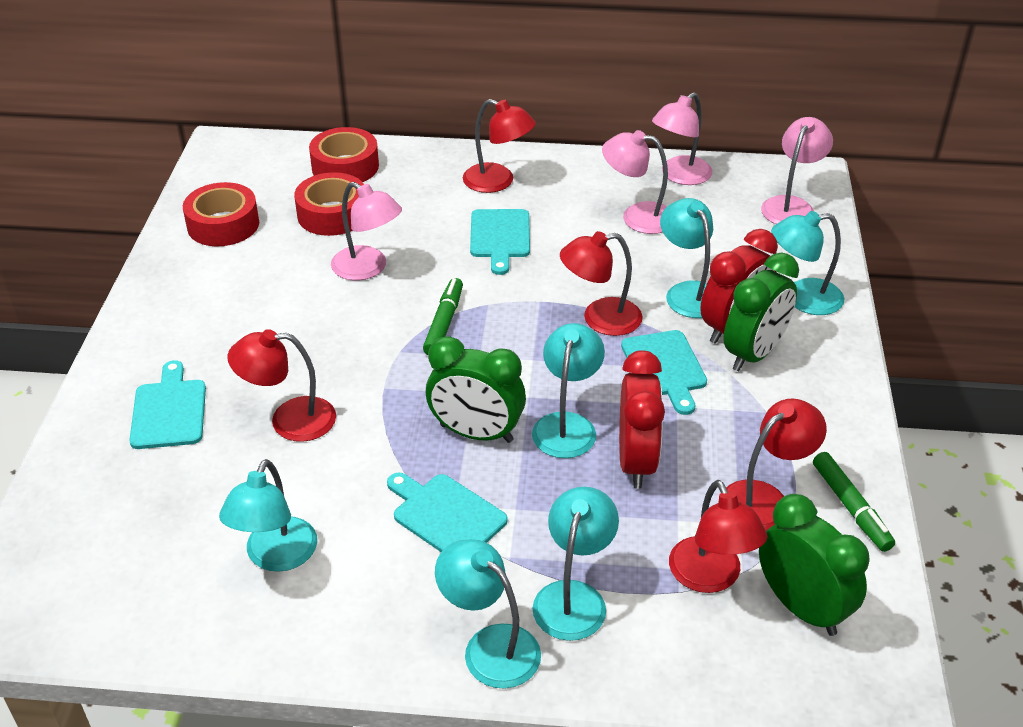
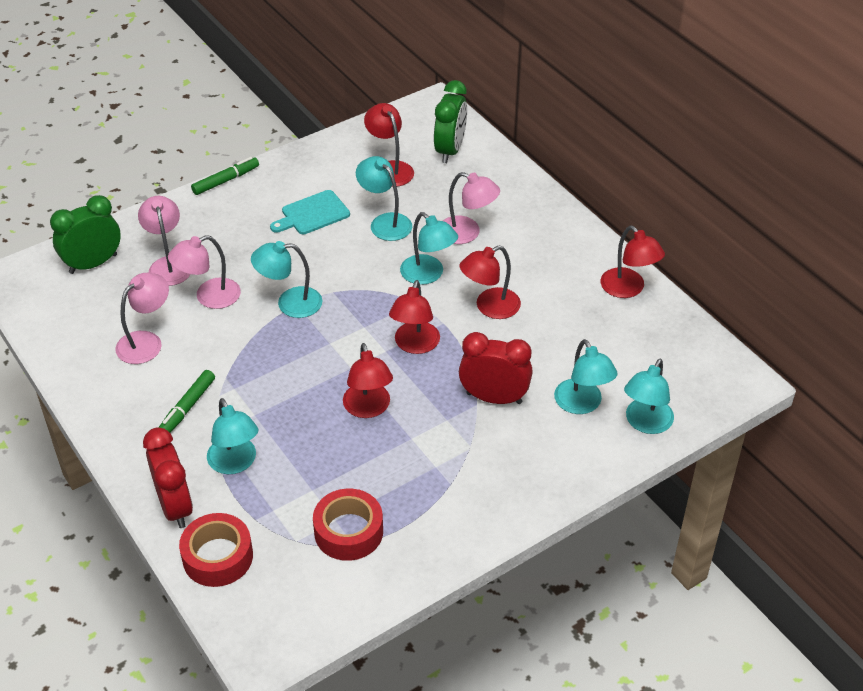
green clock: 3 -> 2
red tape: 3 -> 2
turquoise cutting board: 4 -> 1

